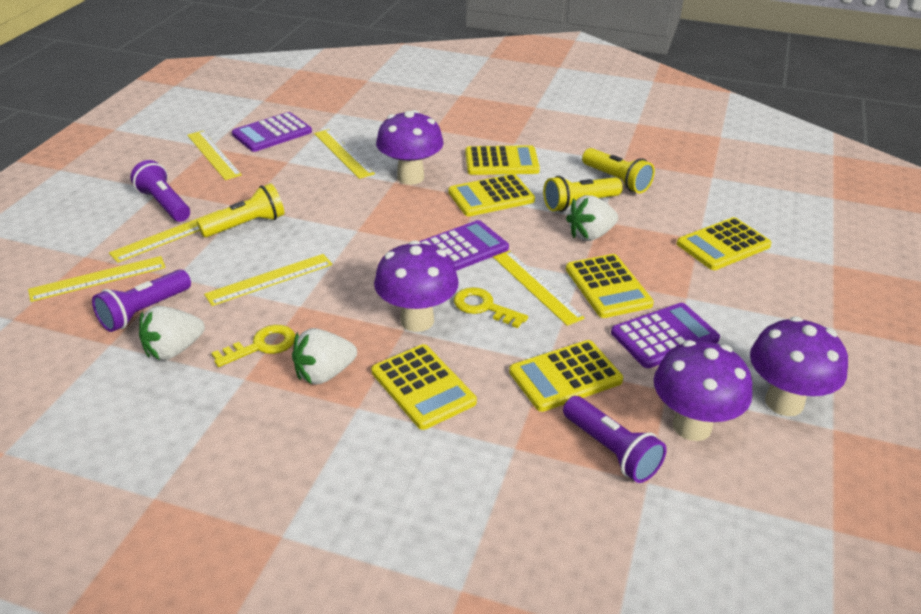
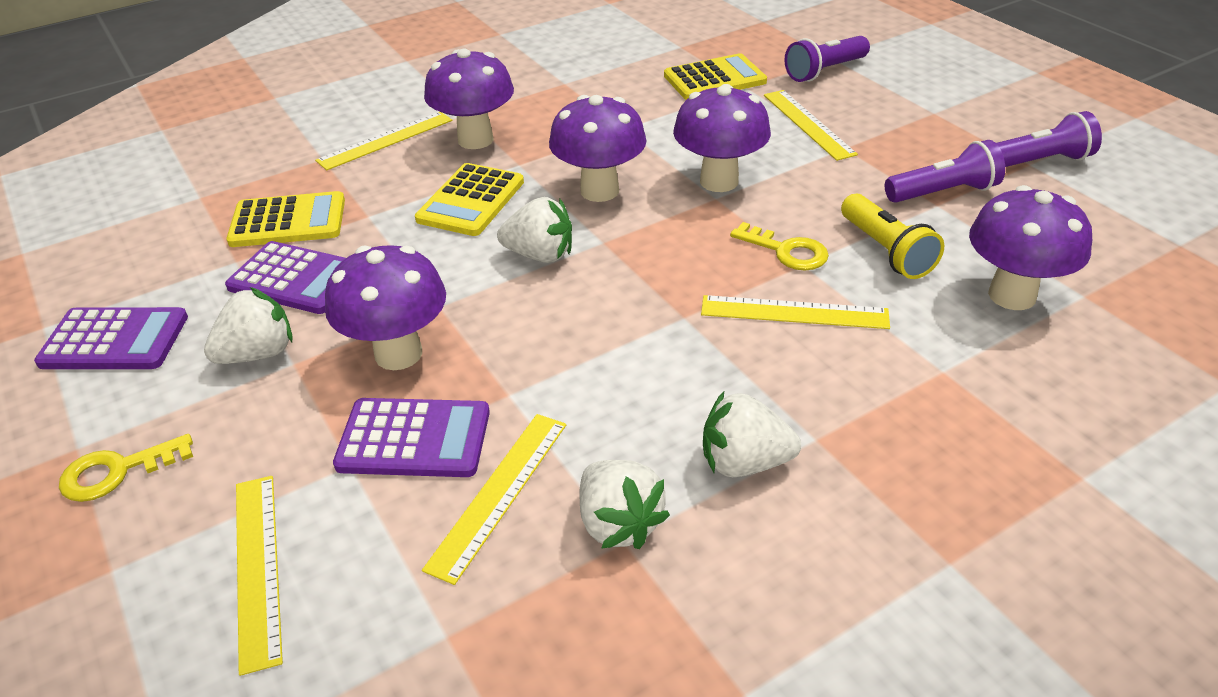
purple mushroom: 4 -> 5
white strawberry: 3 -> 4
yellow calculator: 6 -> 3
yellow flashlight: 3 -> 1
yellow ruler: 6 -> 5

